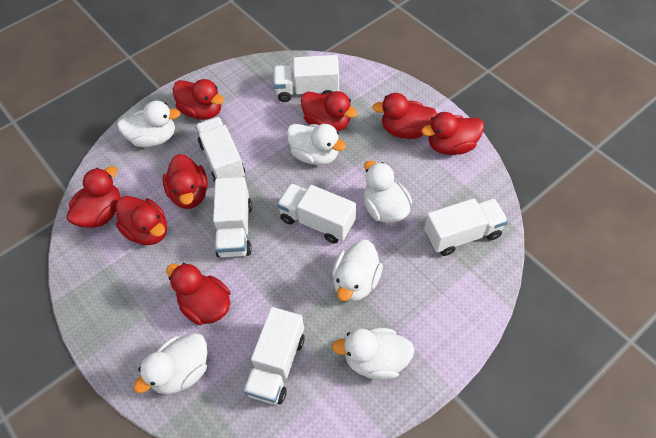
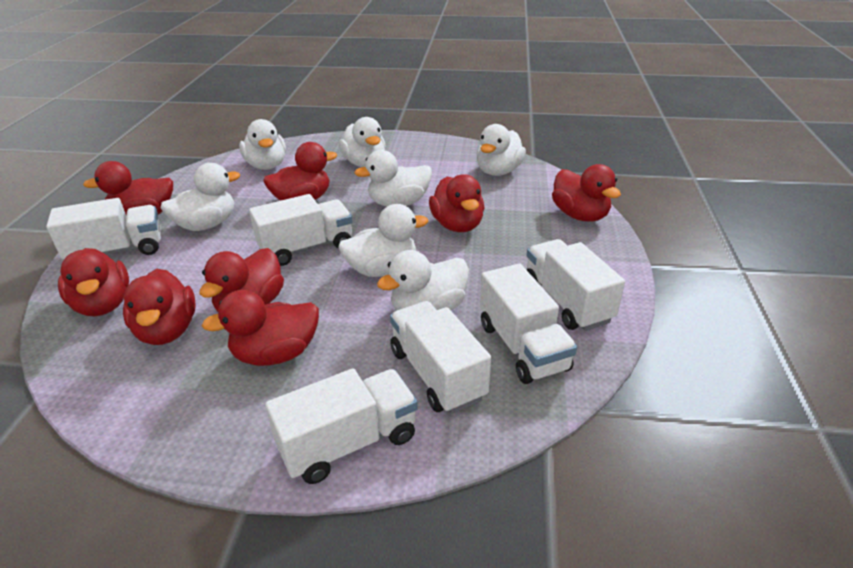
white duck: 6 -> 7

